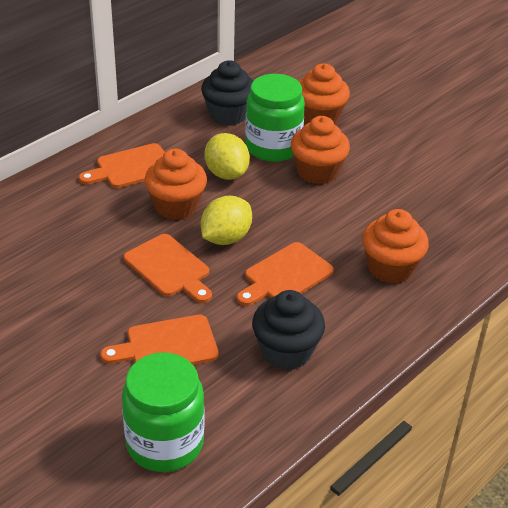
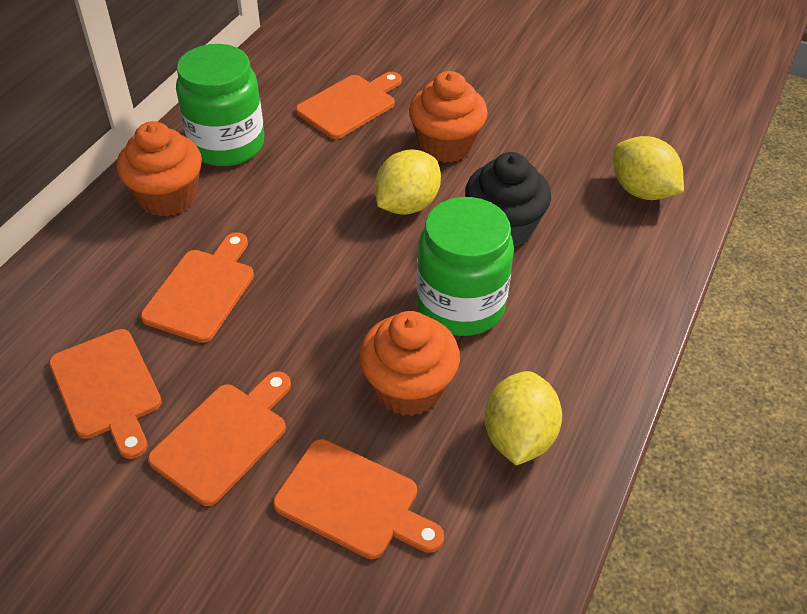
black cupcake: 2 -> 1
orange cupcake: 4 -> 3
orange cutting board: 4 -> 5
yellow lemon: 2 -> 3

